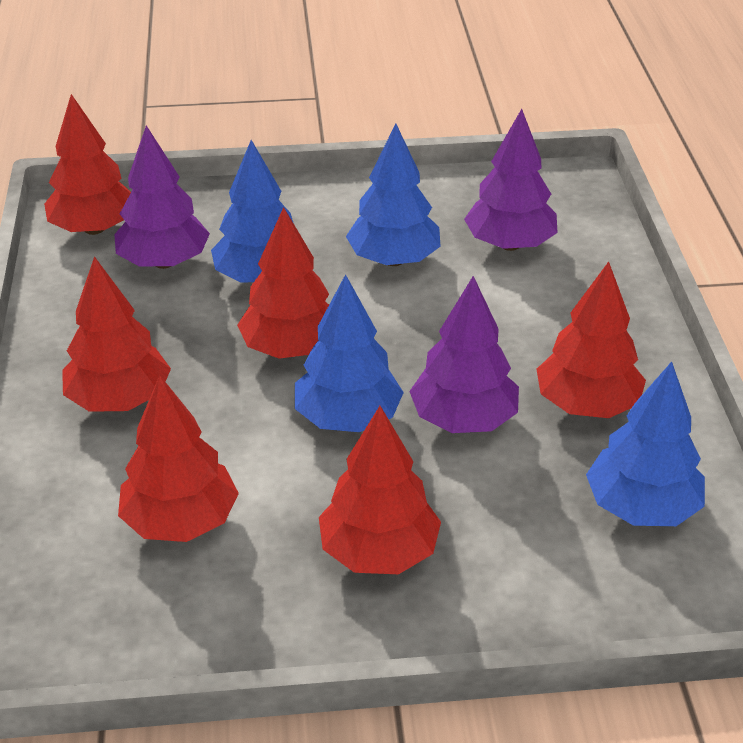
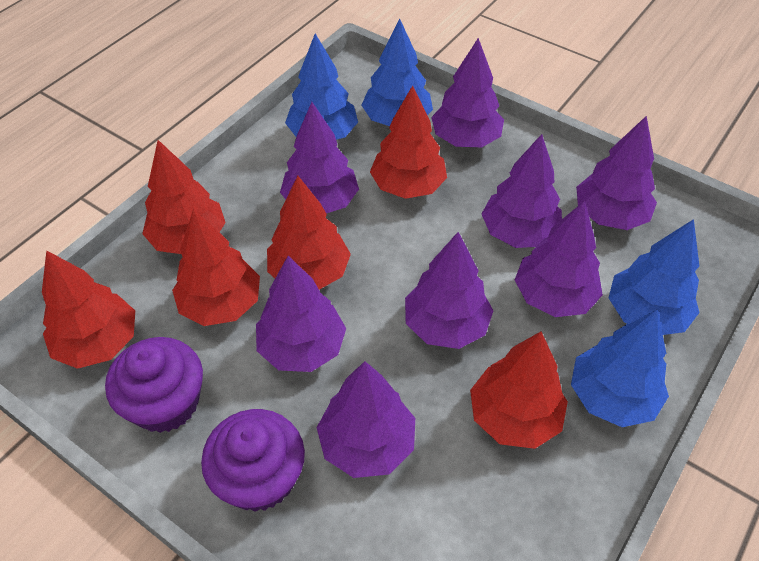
purple cupcake: 0 -> 2
purple tree: 3 -> 8

